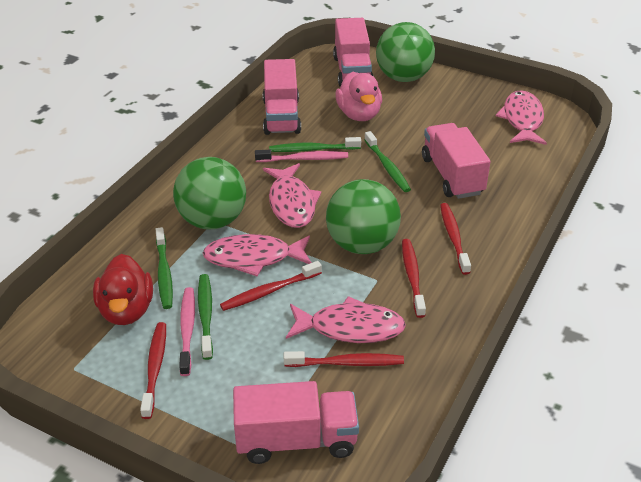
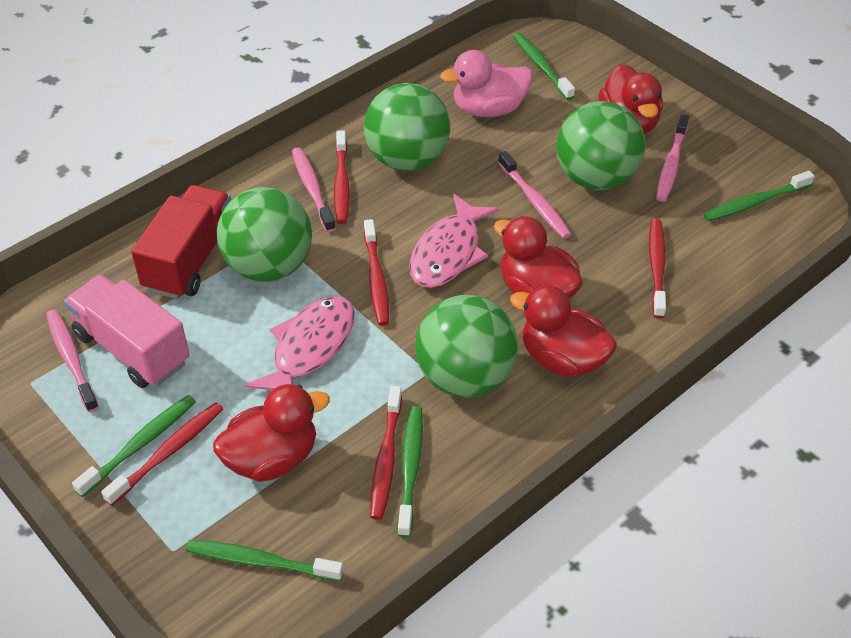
green ball: 3 -> 4
green toothbrush: 4 -> 5
pink fish: 4 -> 2
pink toothbrush: 2 -> 4
pink truck: 4 -> 1
red duck: 1 -> 4
red truck: 0 -> 1

